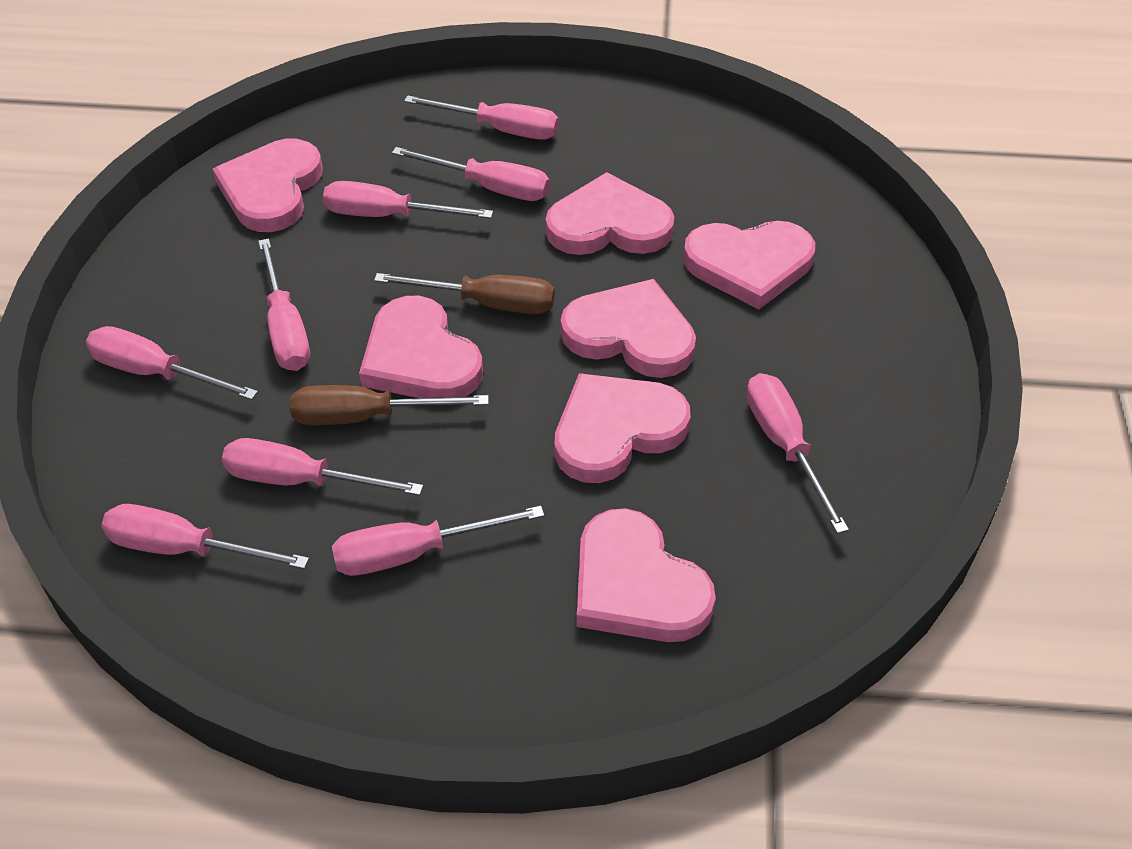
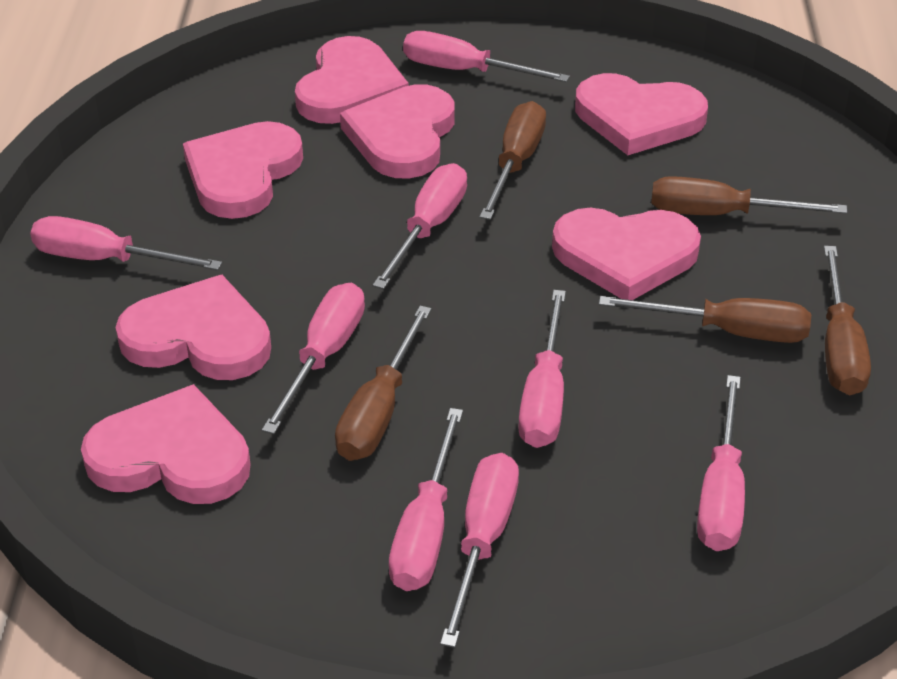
brown screwdriver: 2 -> 5
pink screwdriver: 9 -> 8

